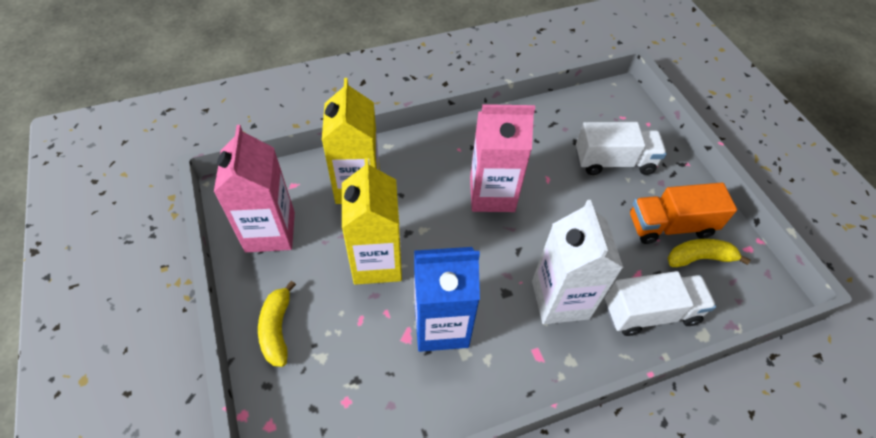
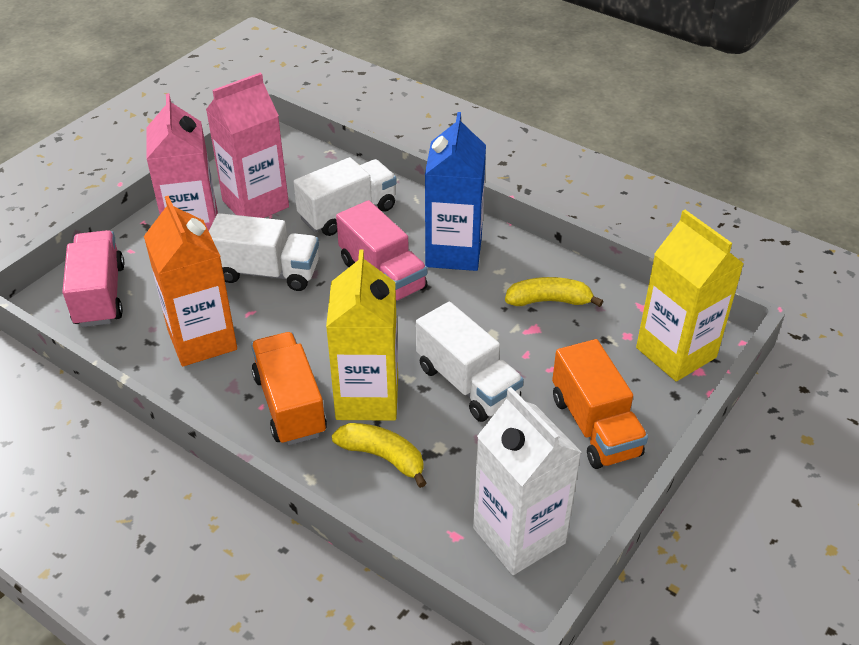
orange carton: 0 -> 1
orange truck: 1 -> 2
pink truck: 0 -> 2
white truck: 2 -> 3

